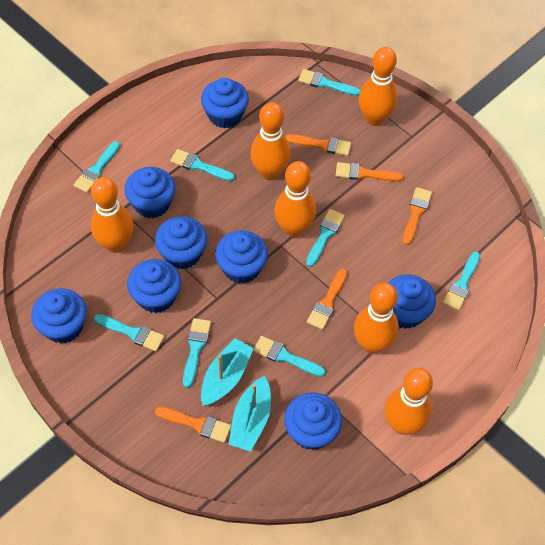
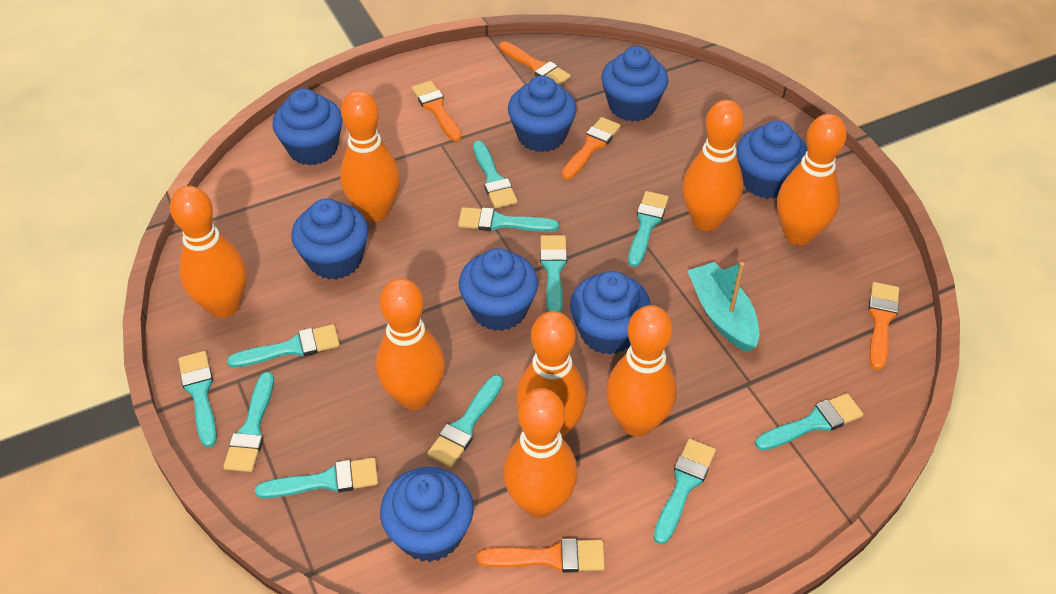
orange bowling pin: 6 -> 8
turquoise boat: 2 -> 1
turquoise brush: 8 -> 11

